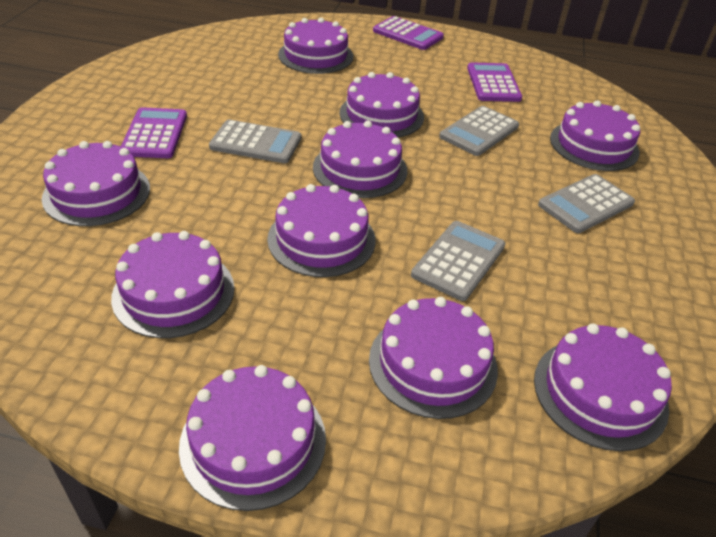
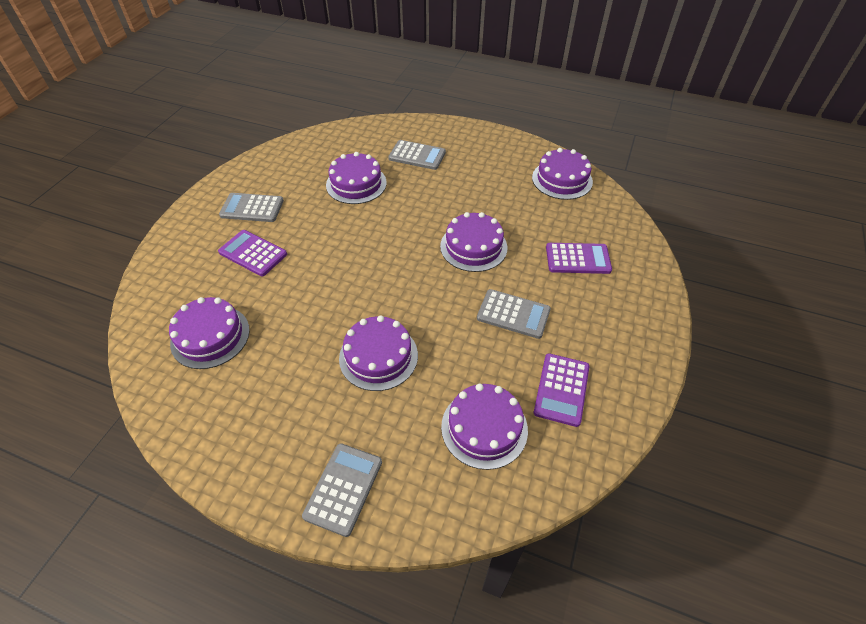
purple cake: 10 -> 6

